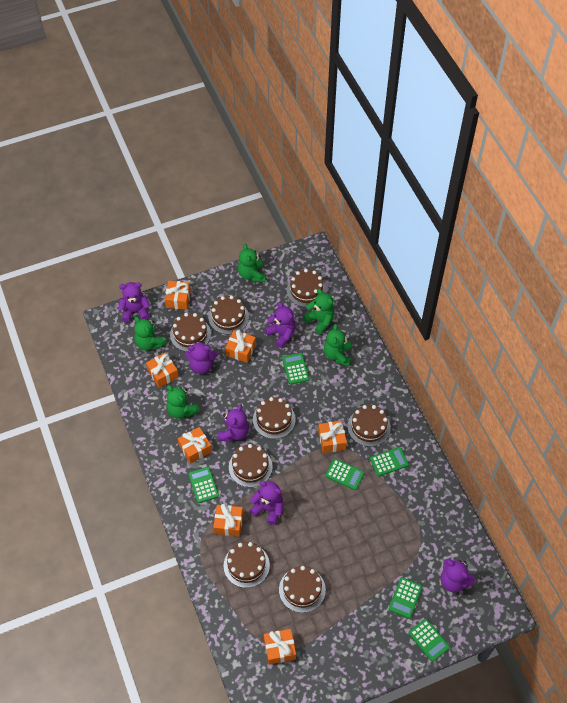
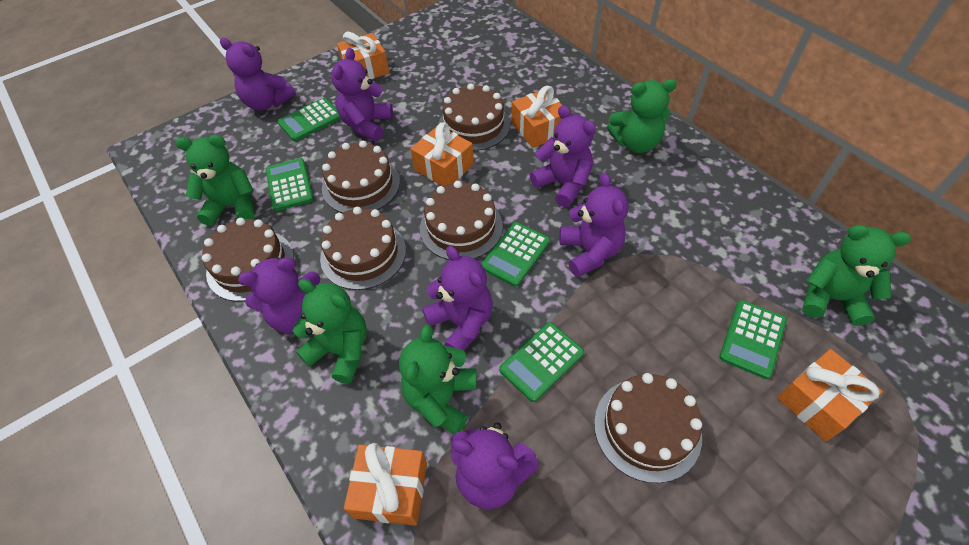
brown cake: 8 -> 6
green calculator: 6 -> 5
orange gift: 7 -> 5
purple teddy bear: 6 -> 7

